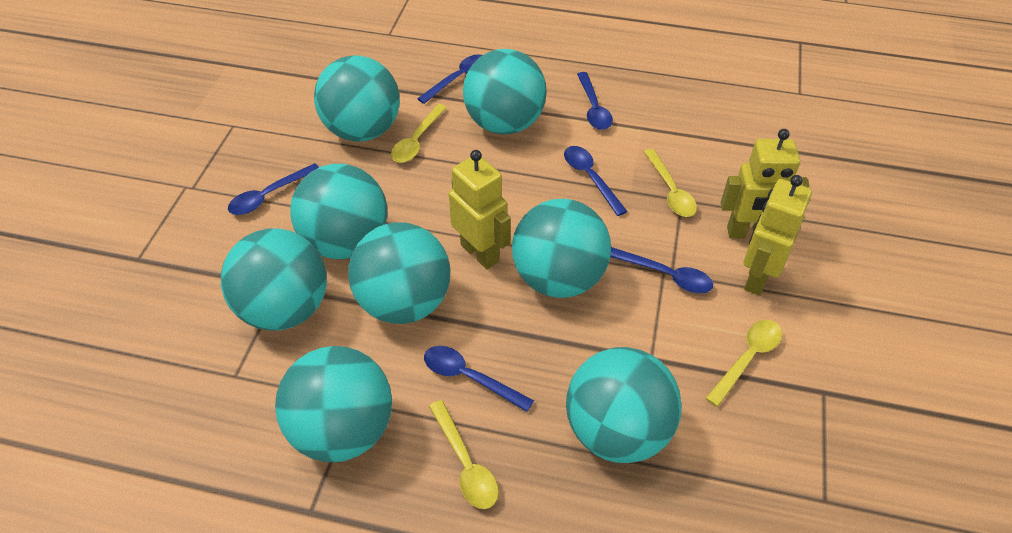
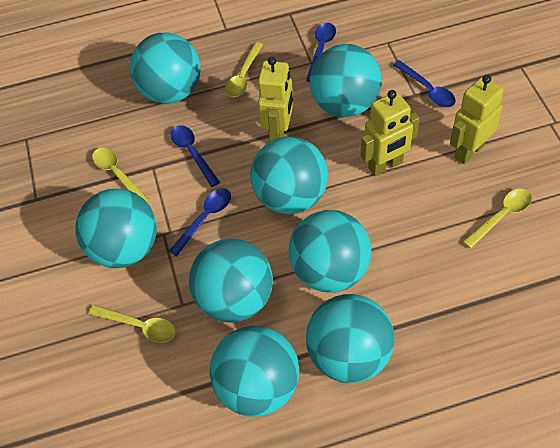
blue spoon: 6 -> 4

